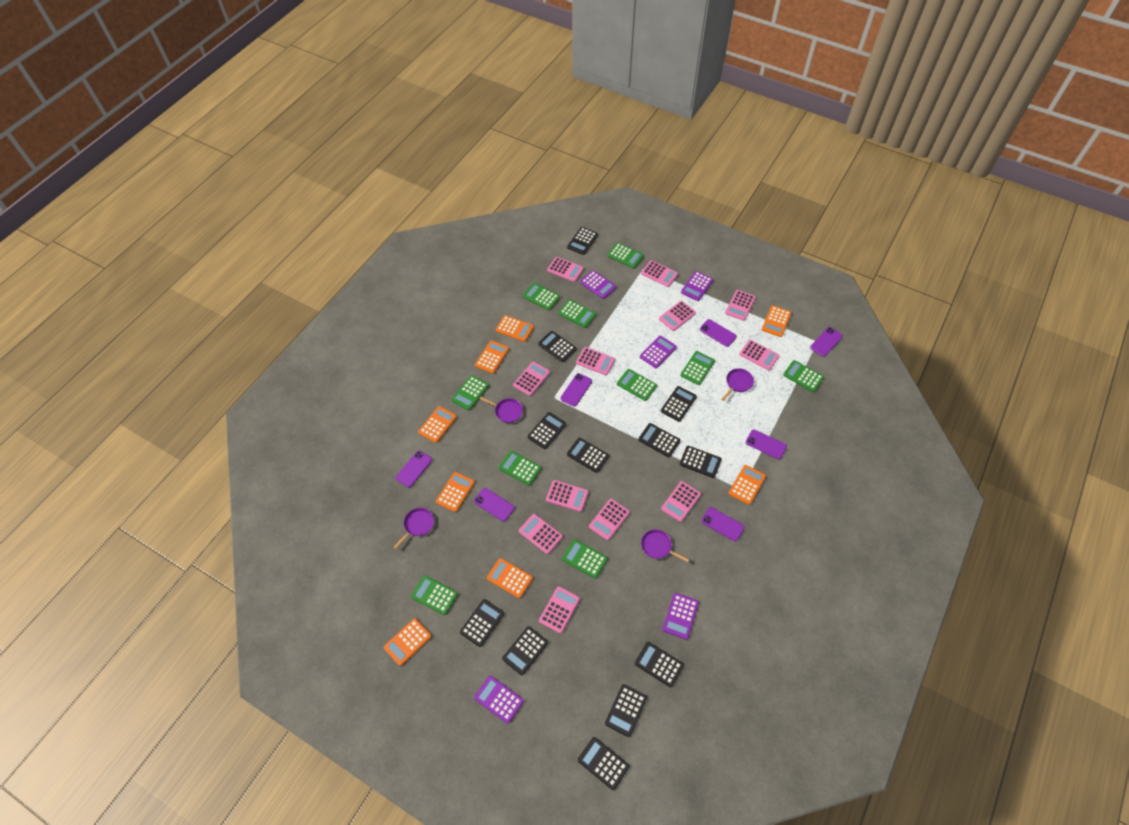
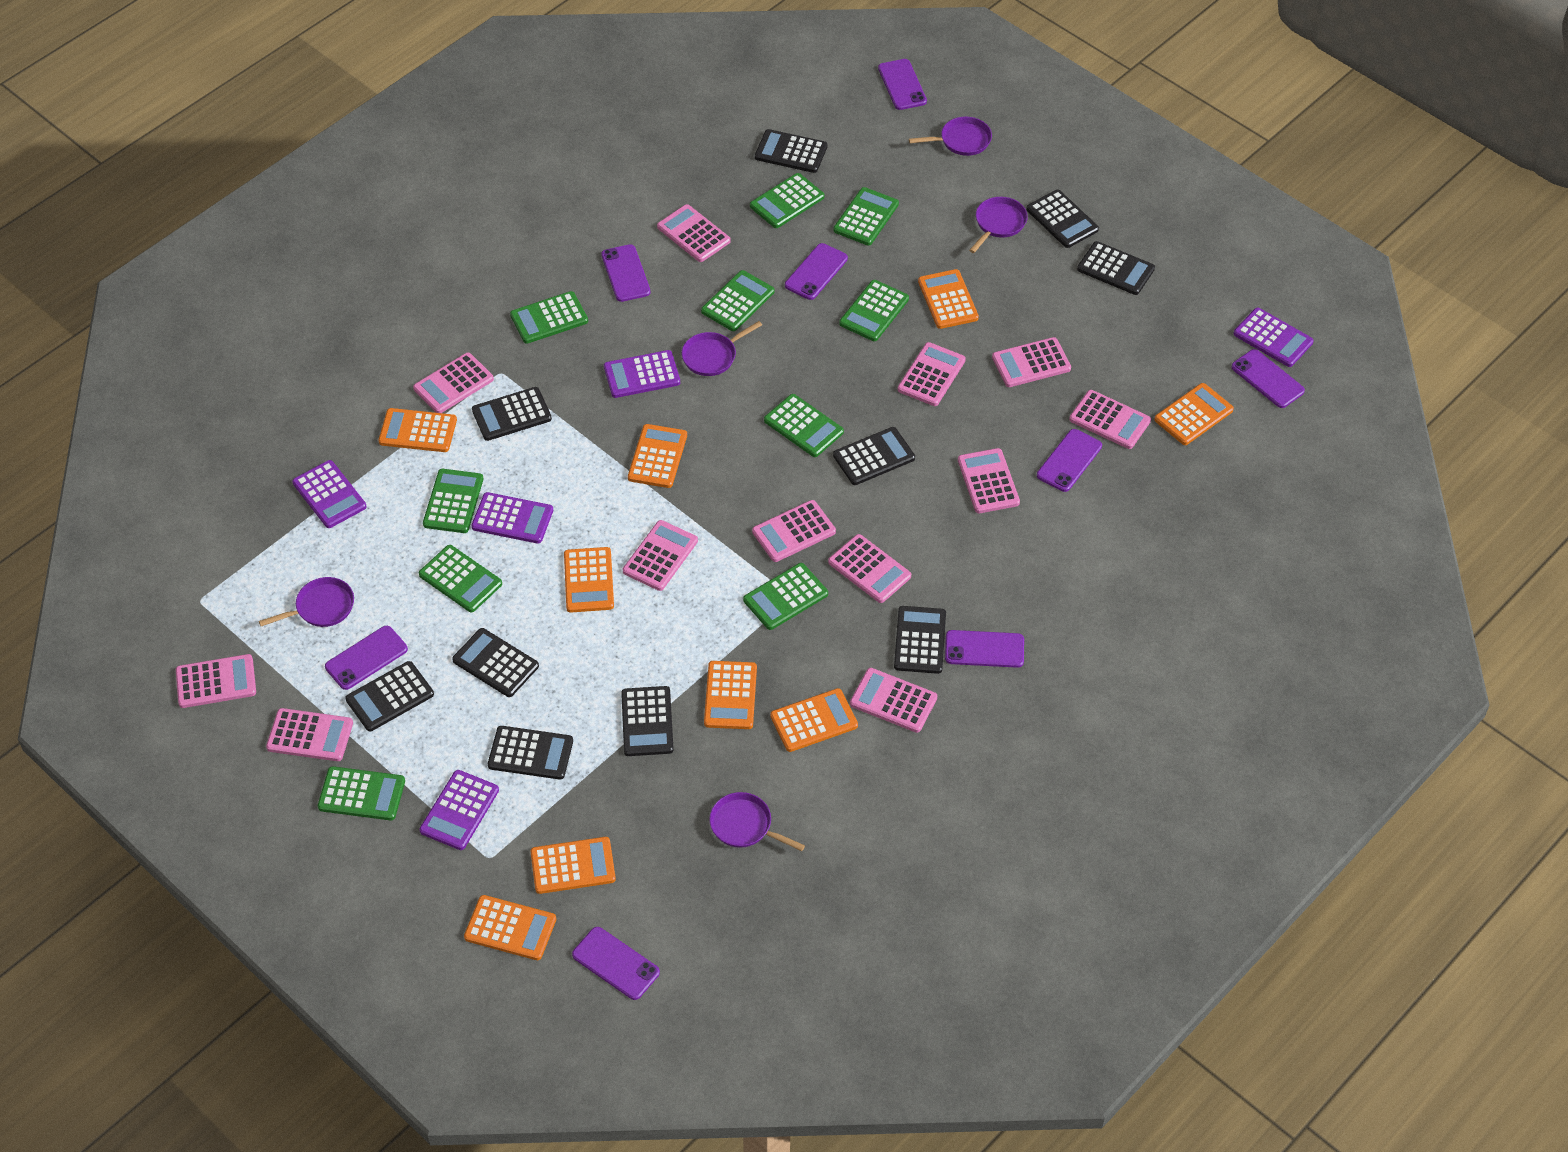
black calculator: 12 -> 10
orange calculator: 8 -> 9
purple pan: 4 -> 5
purple phone: 7 -> 8

